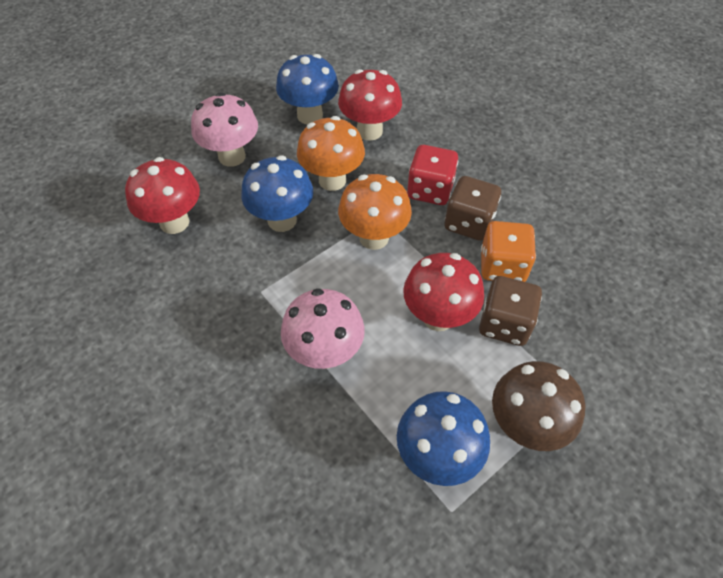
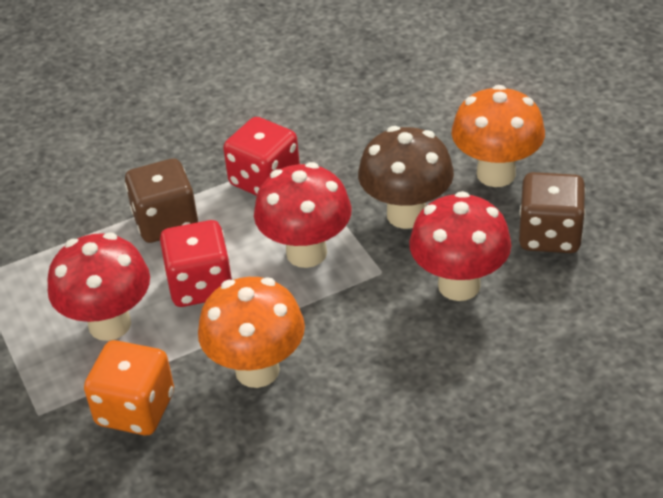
blue mushroom: 3 -> 0
pink mushroom: 2 -> 0
red dice: 1 -> 2

